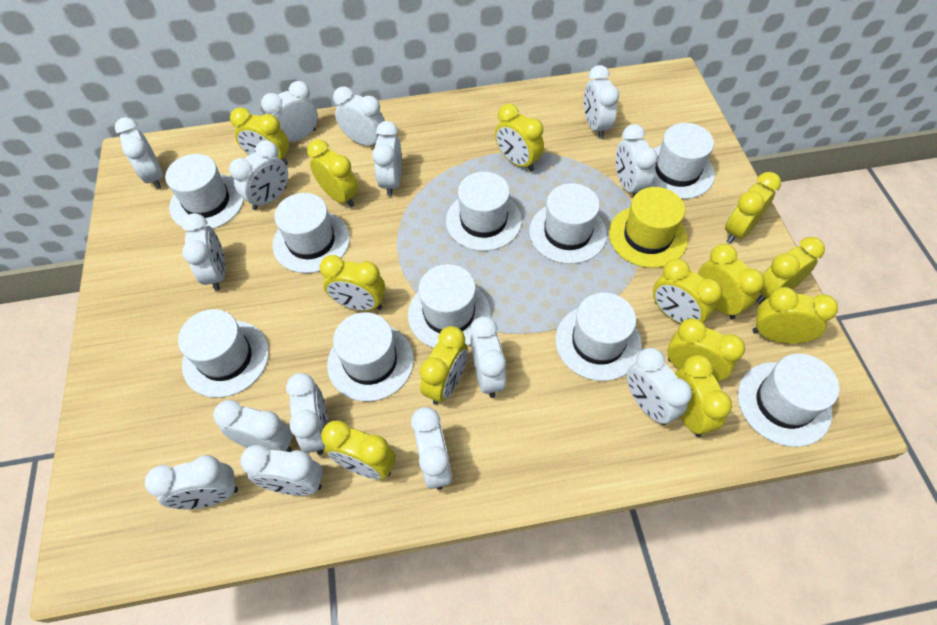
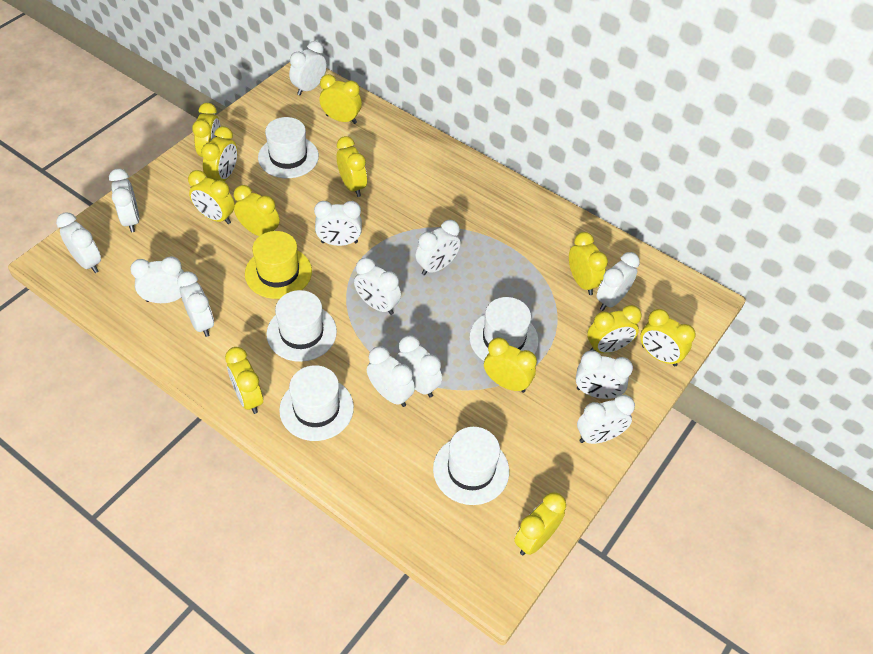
white clock: 15 -> 13
white hat: 10 -> 5
yellow clock: 13 -> 12

